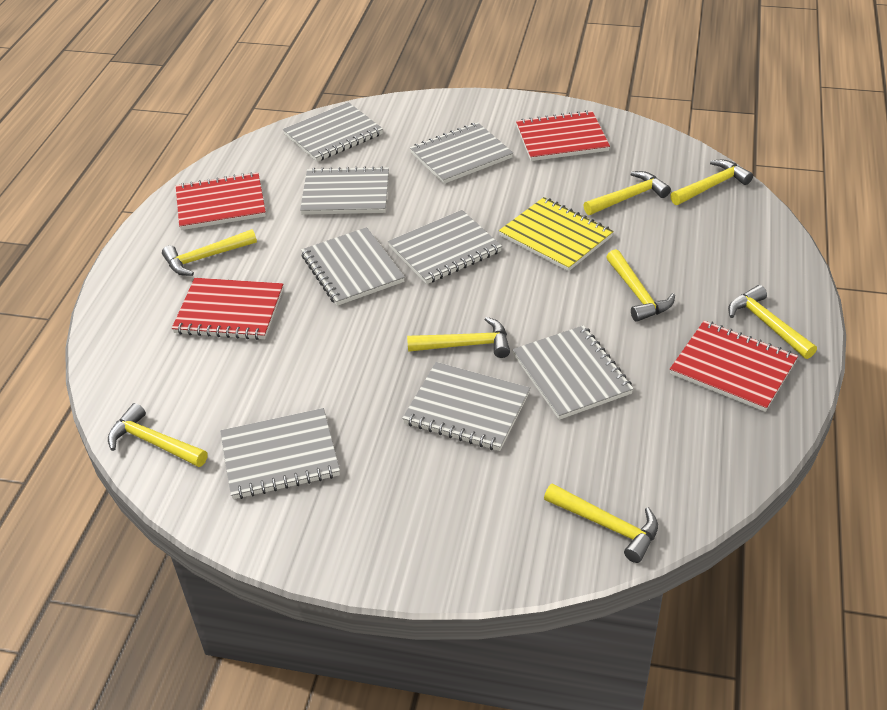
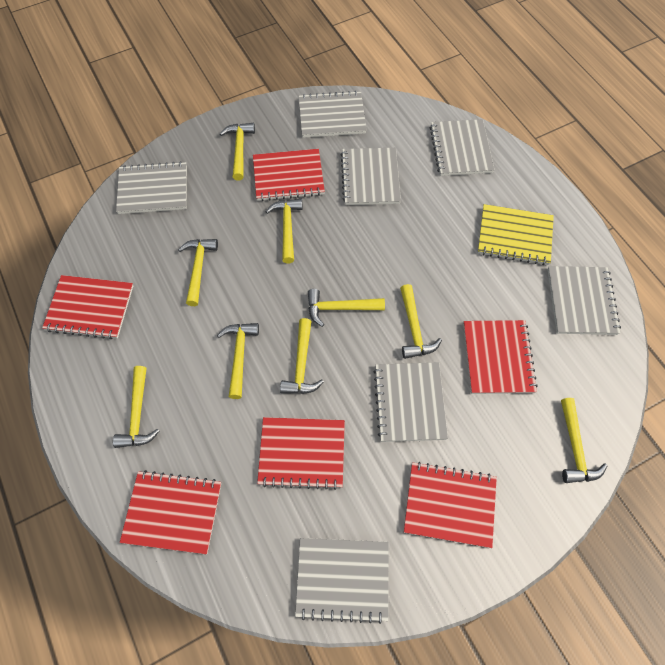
grey notebook: 8 -> 7
red notebook: 4 -> 6
yellow hammer: 8 -> 9

